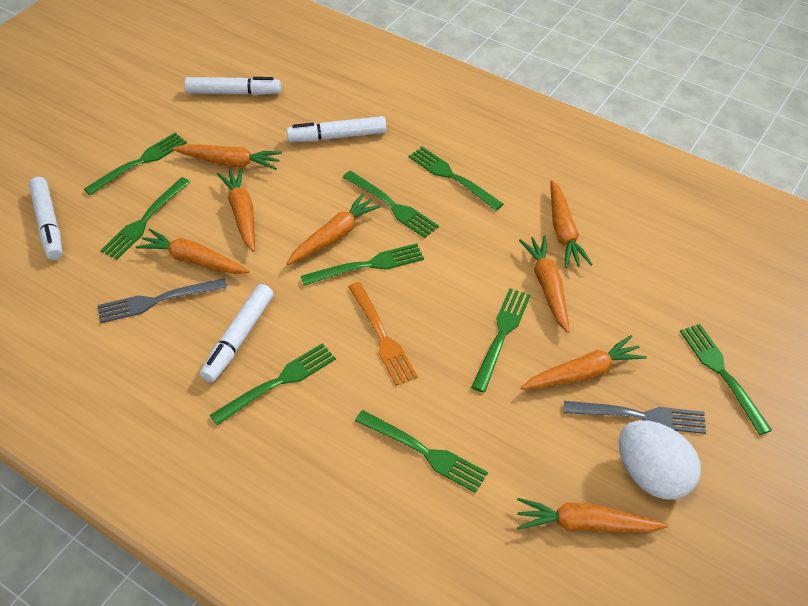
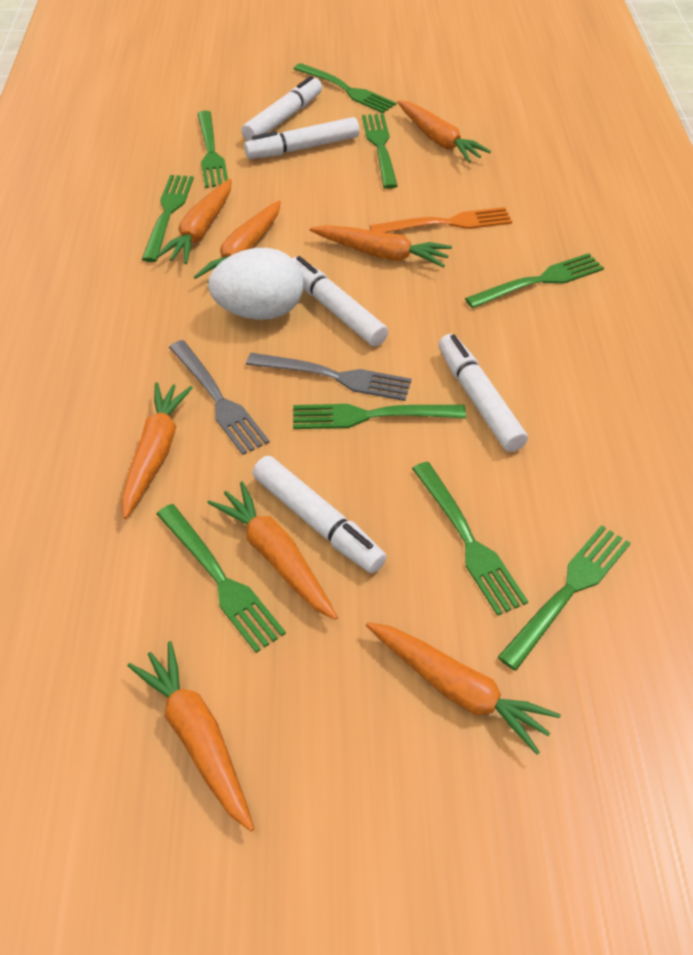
white marker: 4 -> 5

